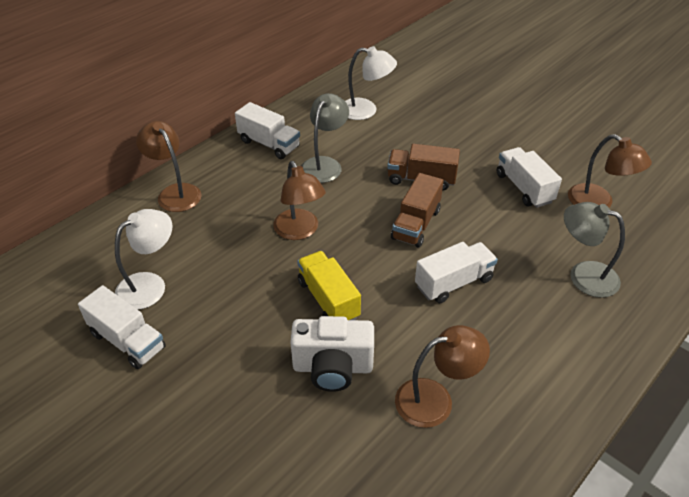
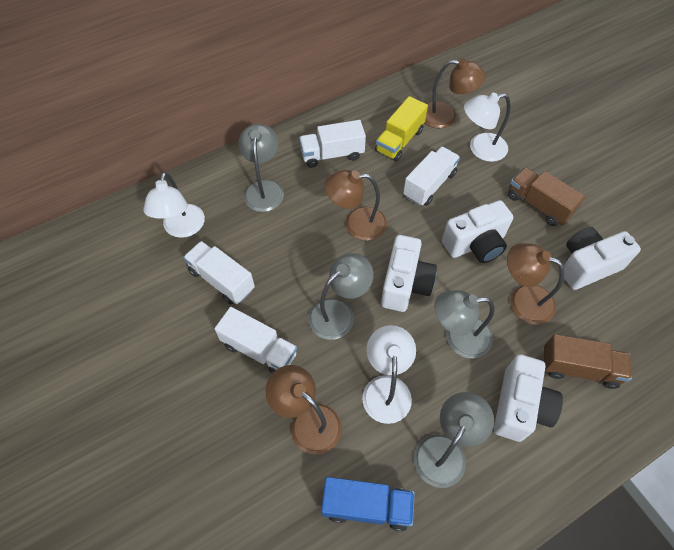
blue truck: 0 -> 1
grey lamp: 2 -> 4
white camera: 1 -> 4
white lamp: 2 -> 3

